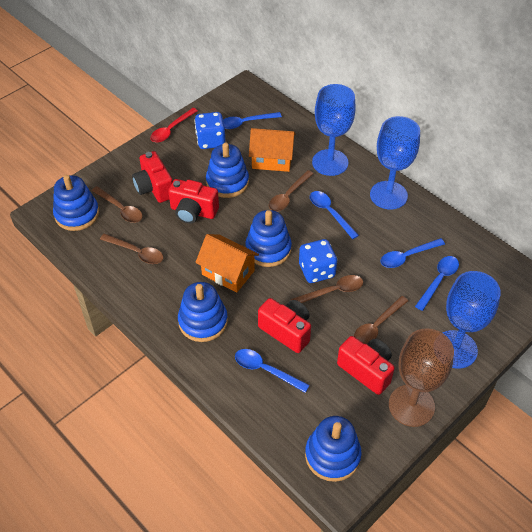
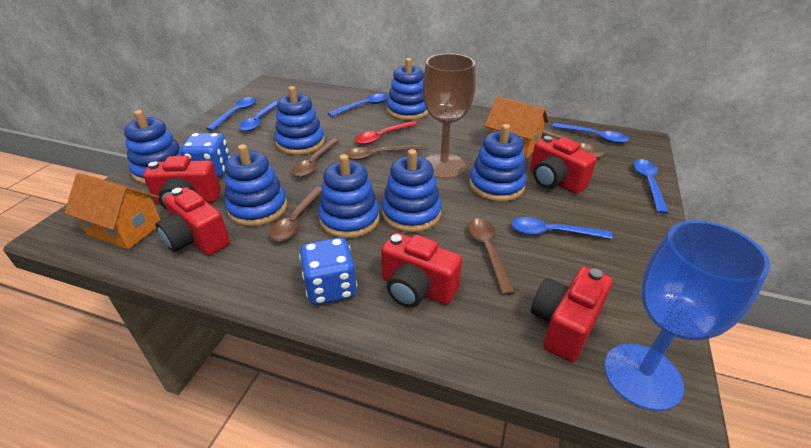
blue goblet: 3 -> 1
blue spoon: 5 -> 6
blue stacking toy: 5 -> 7
red camera: 4 -> 5

